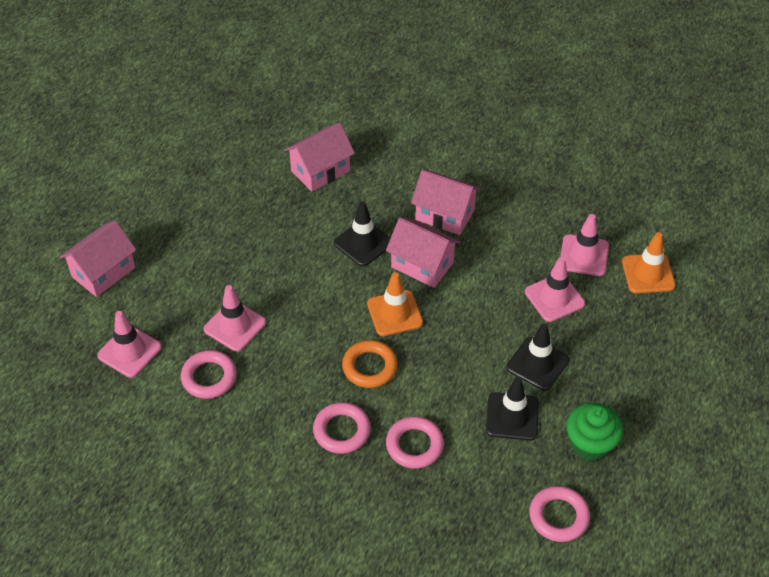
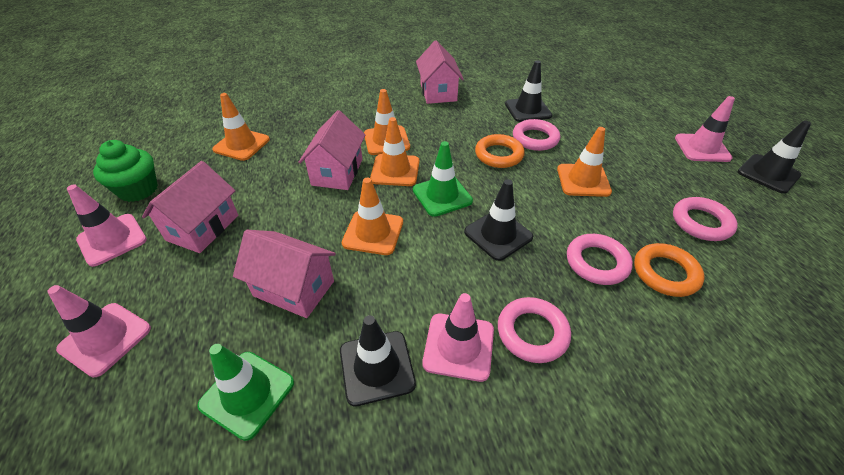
black traffic cone: 3 -> 4
green traffic cone: 0 -> 2
orange ring: 1 -> 2
orange traffic cone: 2 -> 5

